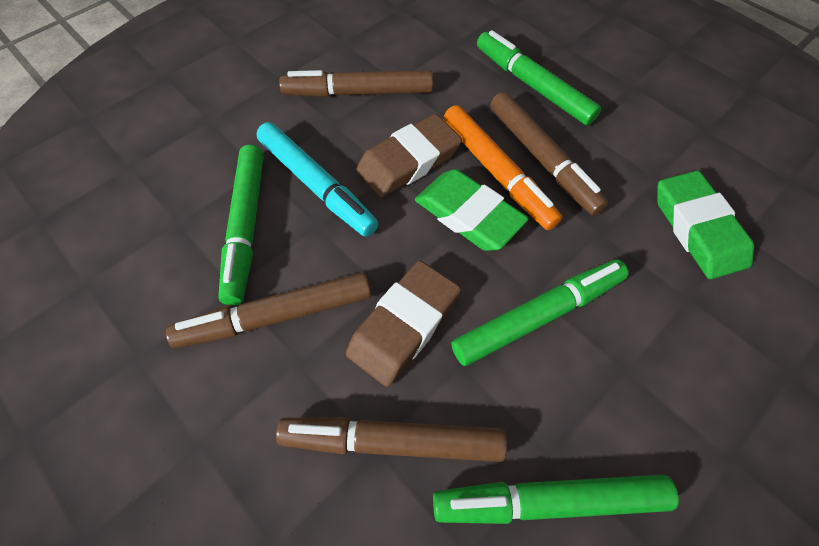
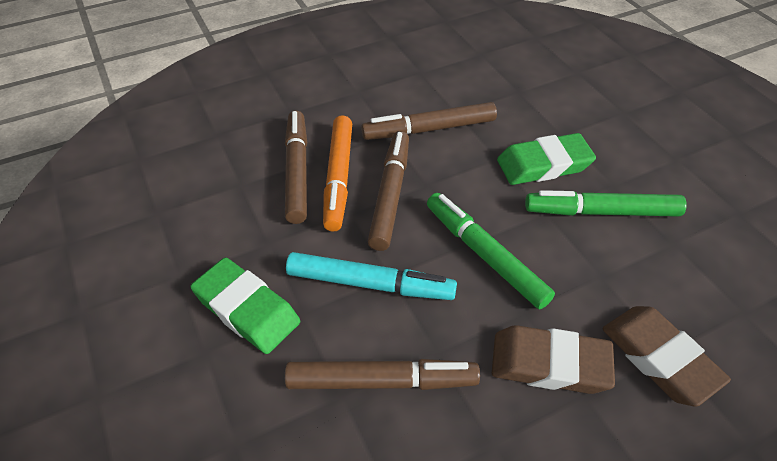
green marker: 4 -> 2

